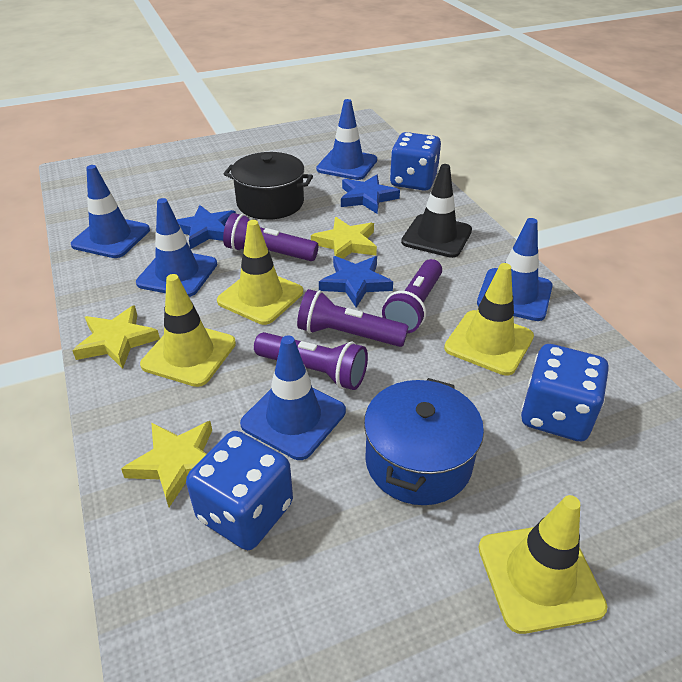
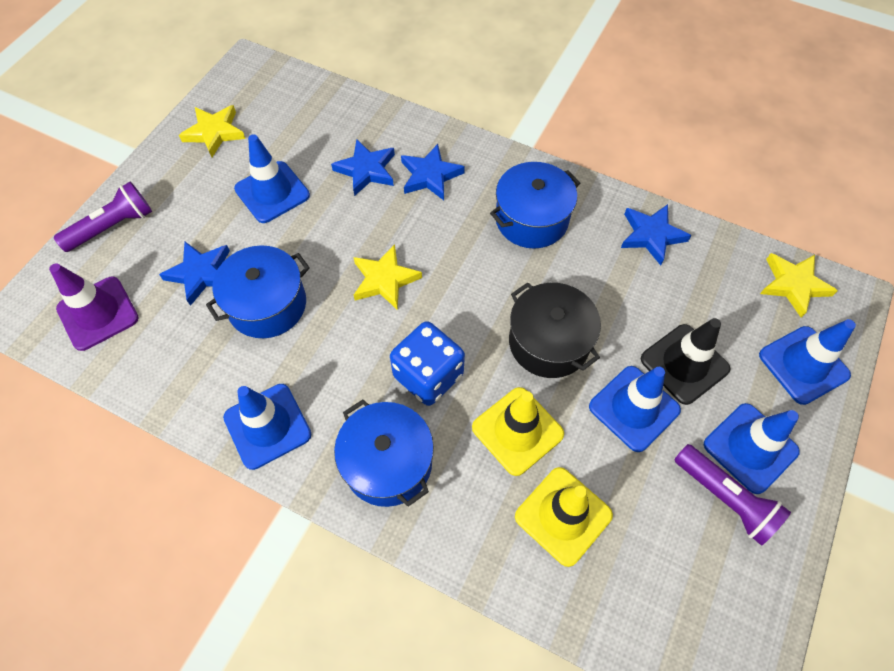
blue dice: 3 -> 1
blue pot: 1 -> 3
blue star: 3 -> 4
purple flashlight: 4 -> 2
purple traffic cone: 0 -> 1
yellow traffic cone: 4 -> 2

